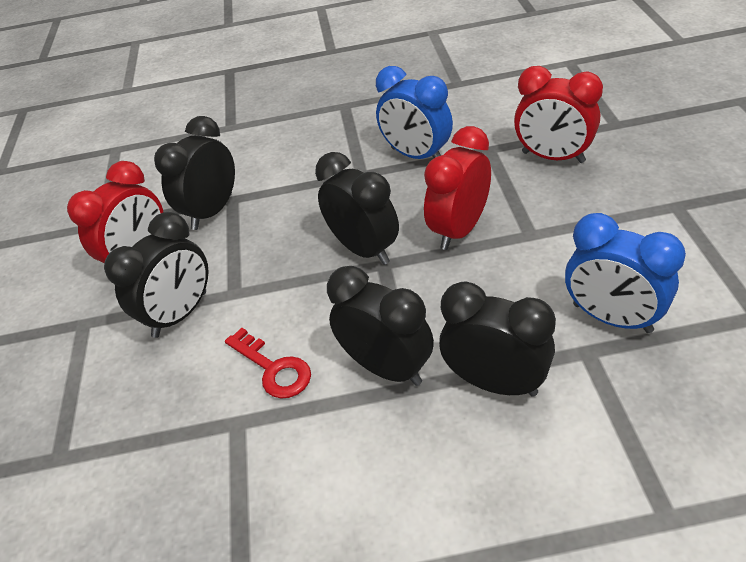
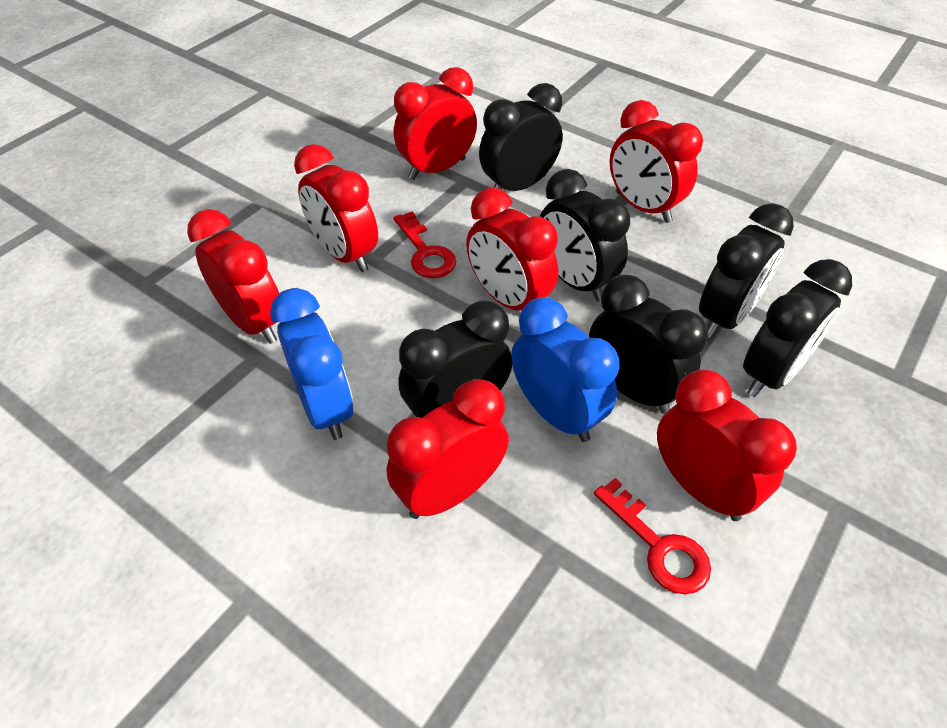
black clock: 5 -> 6
red clock: 3 -> 7
red key: 1 -> 2

